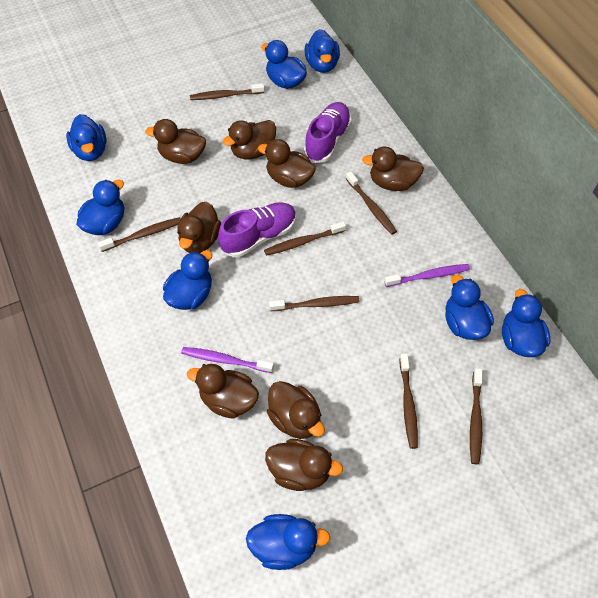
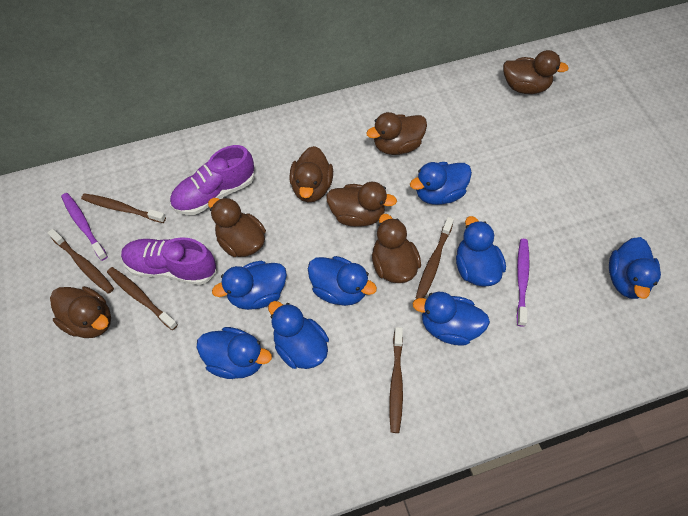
brown duck: 8 -> 7
brown toothbrush: 7 -> 5

